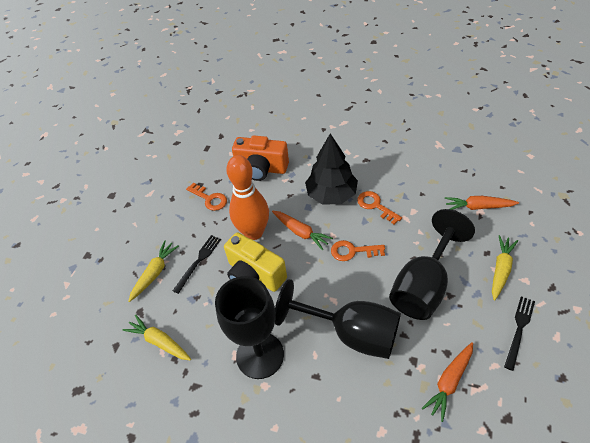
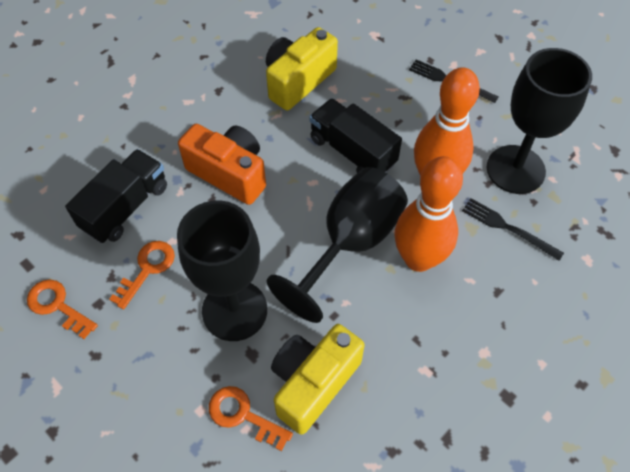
black tree: 1 -> 0
black truck: 0 -> 2
orange bowling pin: 1 -> 2
orange carrot: 3 -> 0
yellow camera: 1 -> 2
yellow carrot: 3 -> 0

